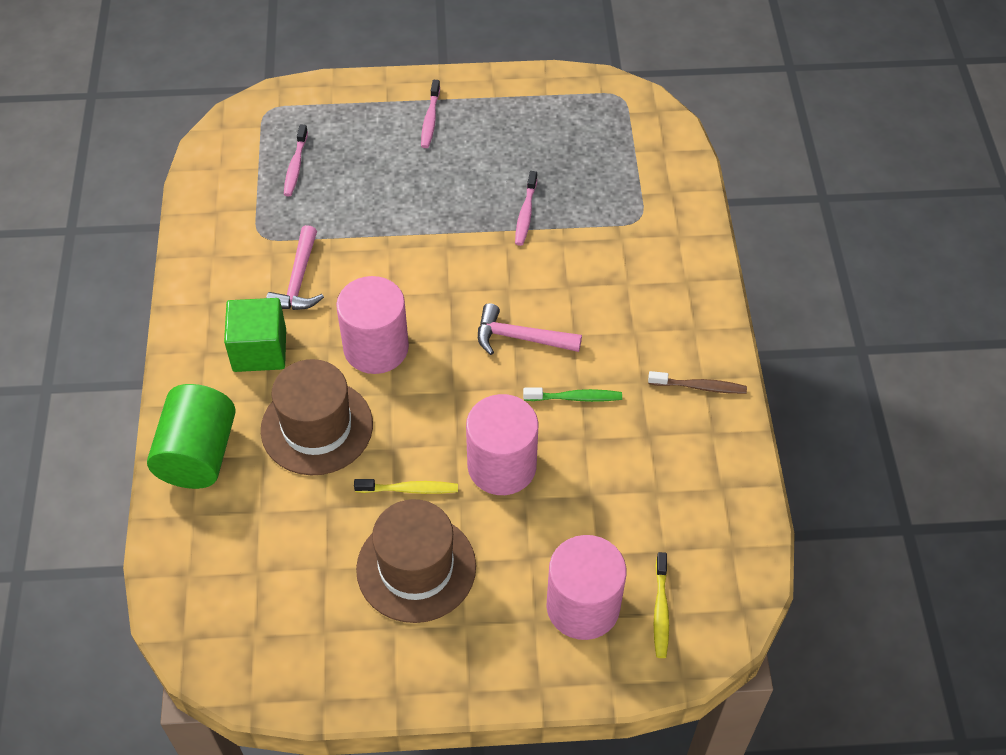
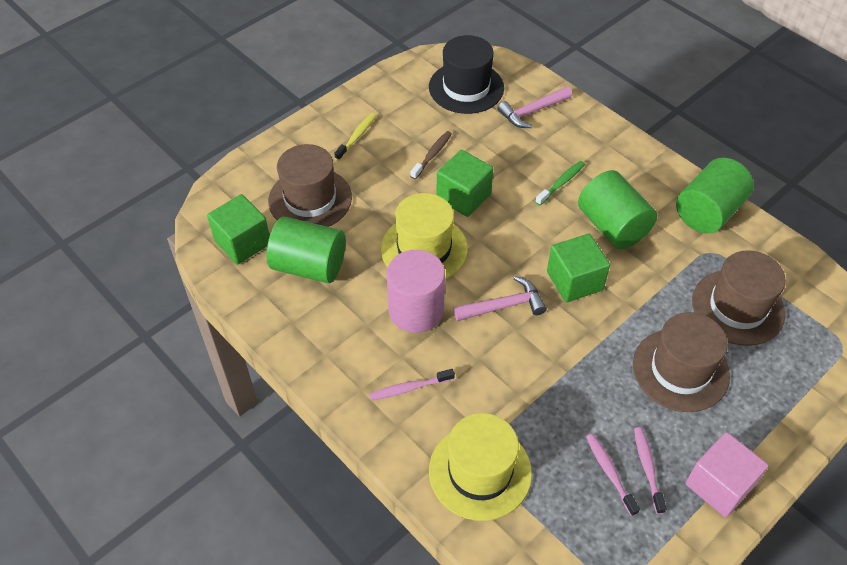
black hat: 0 -> 1
brown hat: 2 -> 3
green cube: 1 -> 3
green cylinder: 1 -> 3
pink cube: 0 -> 1
pink cylinder: 3 -> 1
yellow hat: 0 -> 2
yellow toothbrush: 2 -> 1

